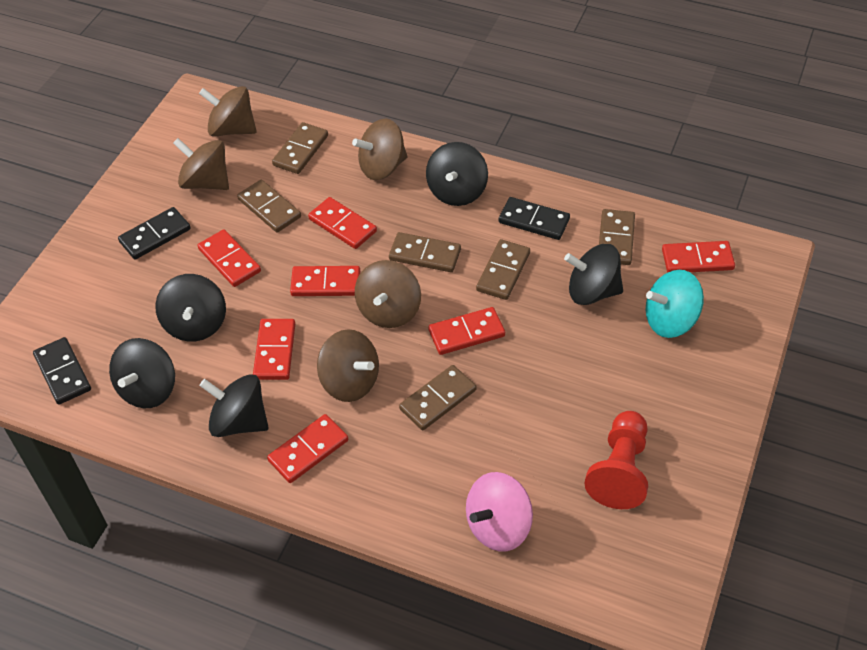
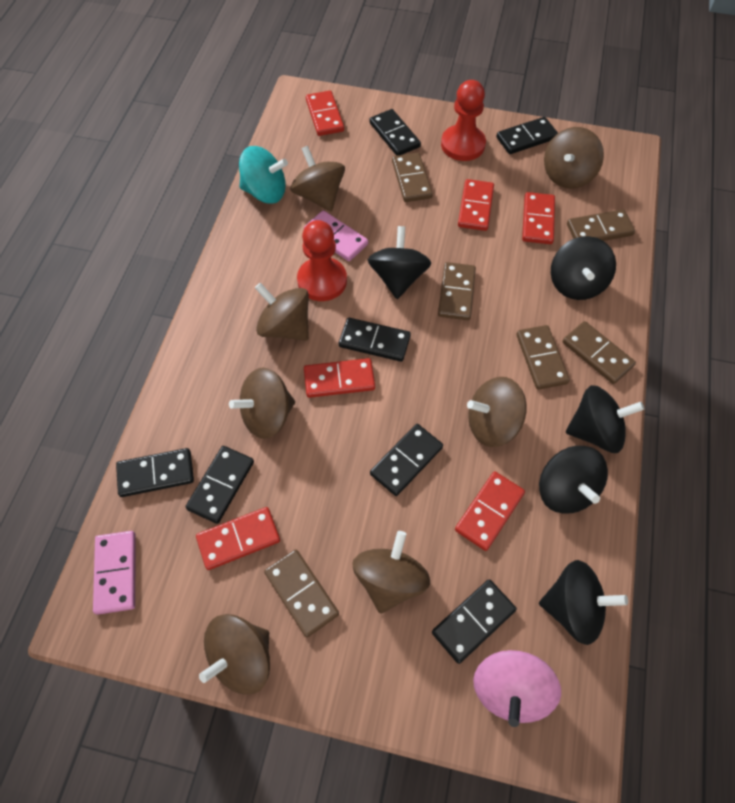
black domino: 3 -> 7
brown spinning top: 5 -> 7
pink domino: 0 -> 2
red domino: 7 -> 6
red pawn: 1 -> 2

